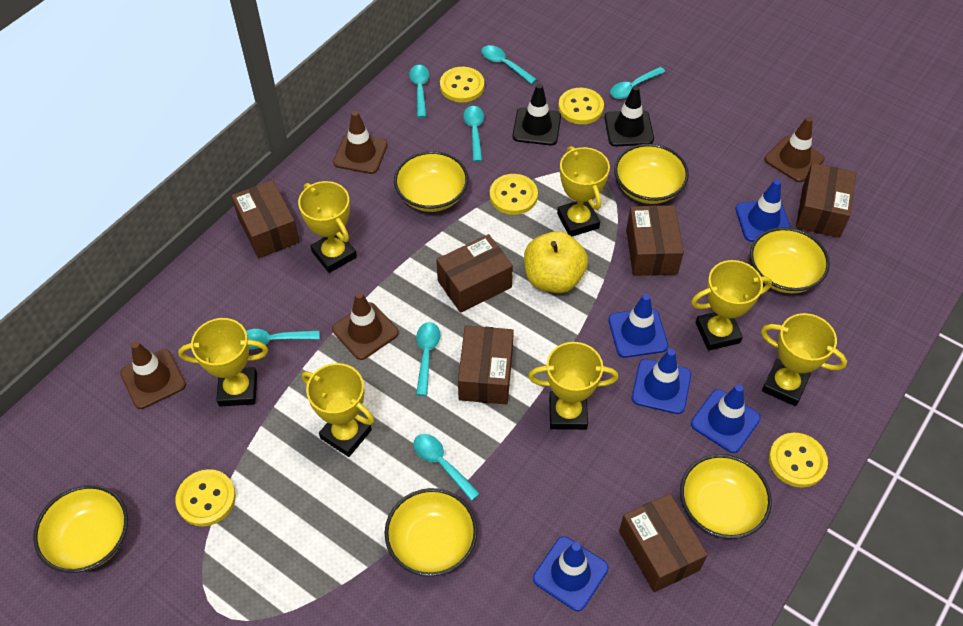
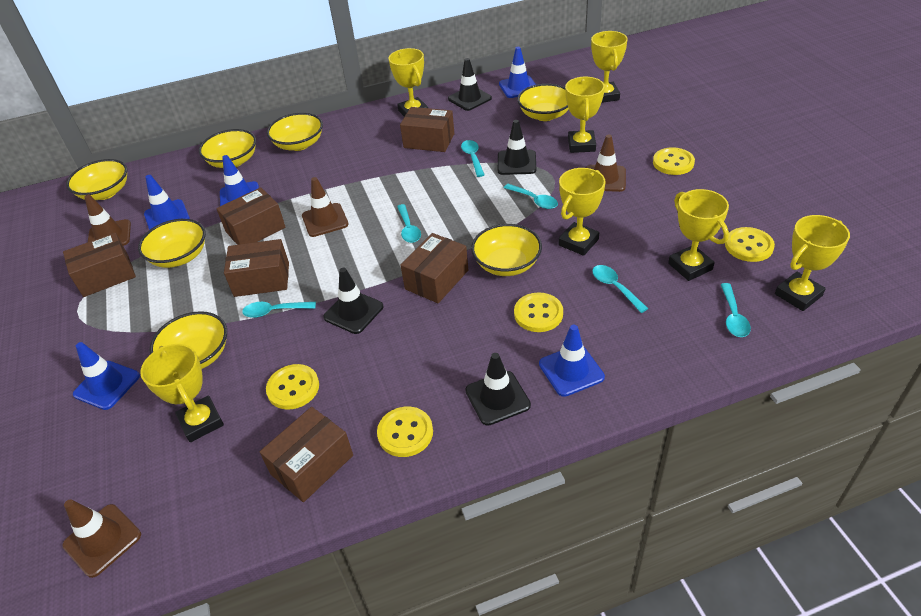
black traffic cone: 2 -> 4
turquoise spoon: 7 -> 6
yellow apple: 1 -> 0
yellow bowl: 6 -> 7

